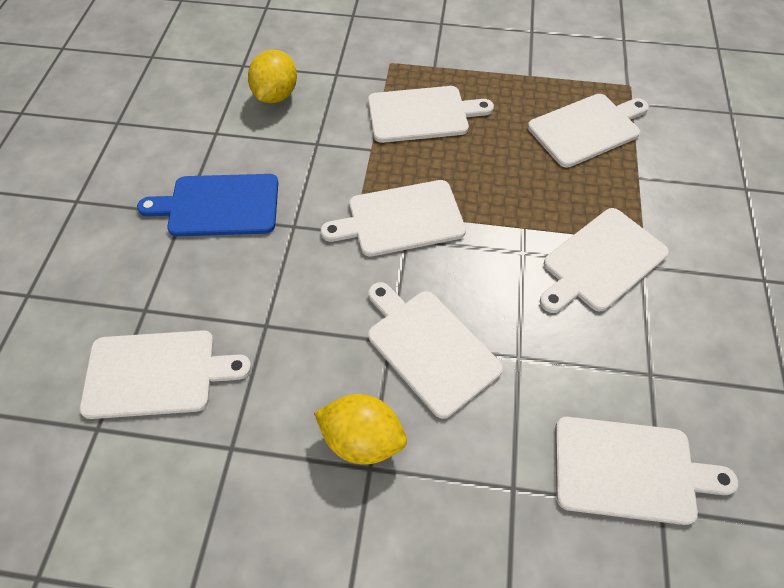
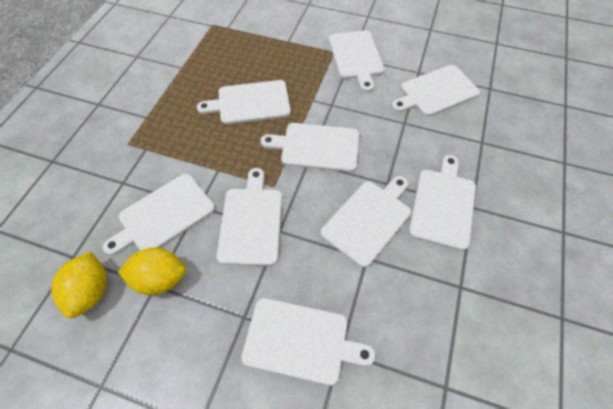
blue cutting board: 1 -> 0
white cutting board: 7 -> 9

